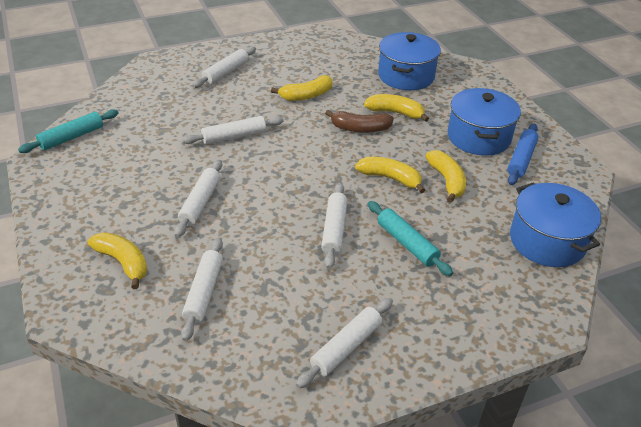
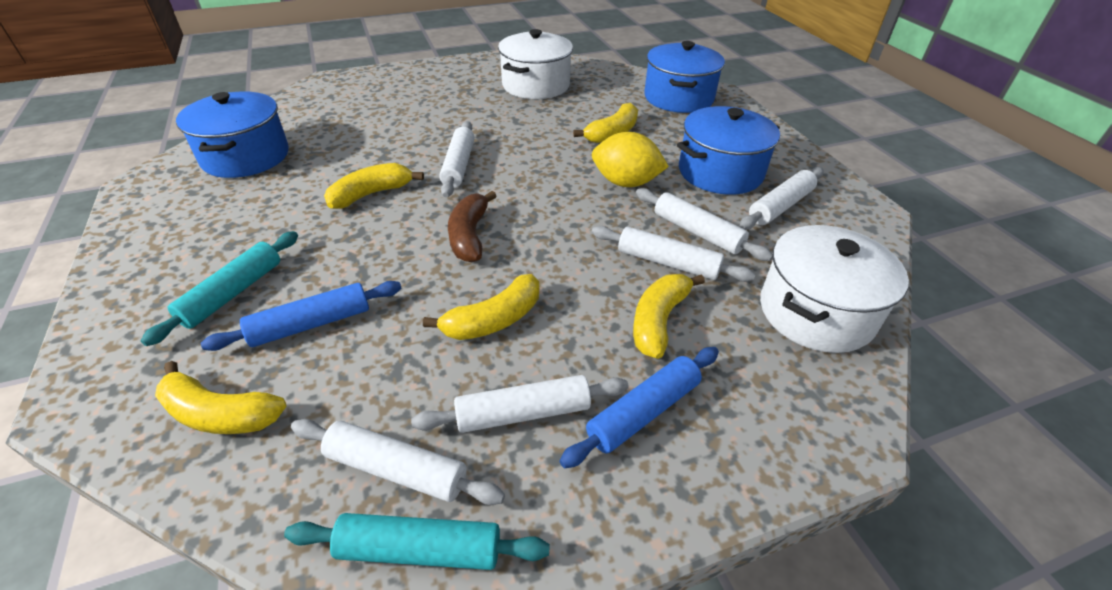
blue rolling pin: 1 -> 2
white pot: 0 -> 2
yellow lemon: 0 -> 1

